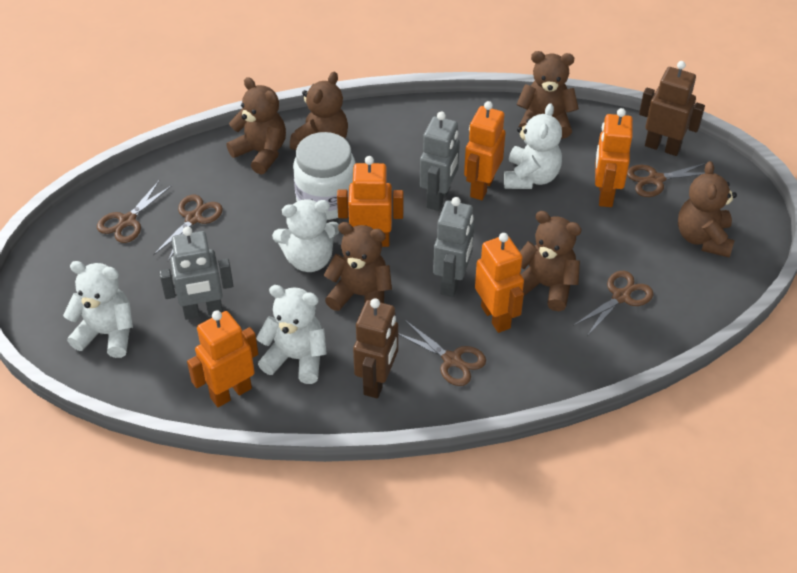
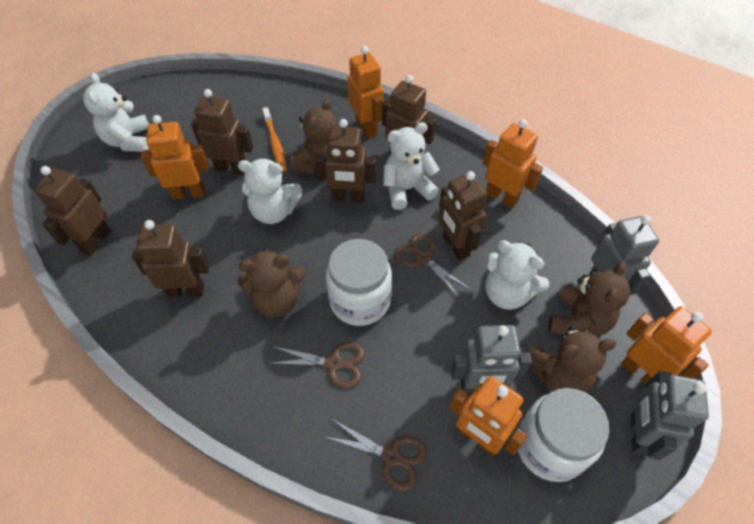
brown robot: 2 -> 6
brown scissors: 5 -> 3
brown teddy bear: 6 -> 4
orange toothbrush: 0 -> 1
white jar: 1 -> 2

